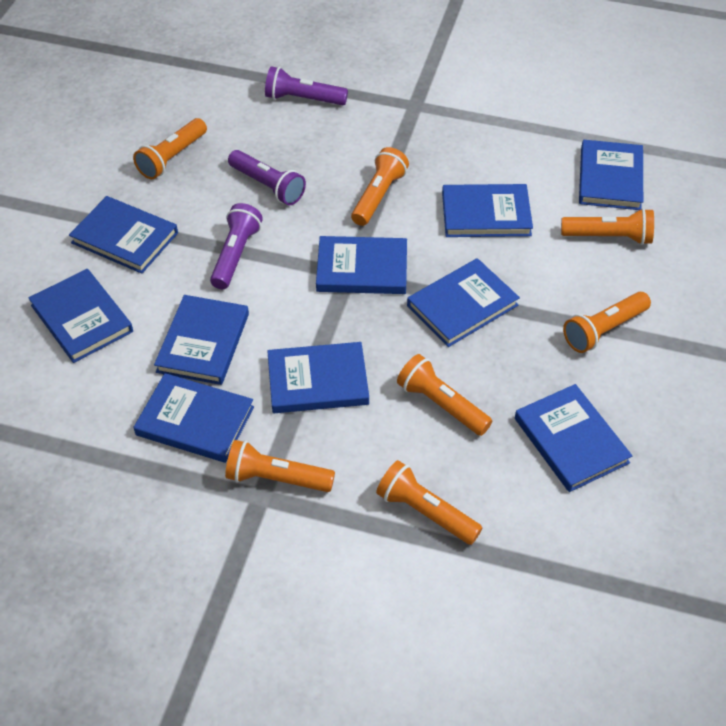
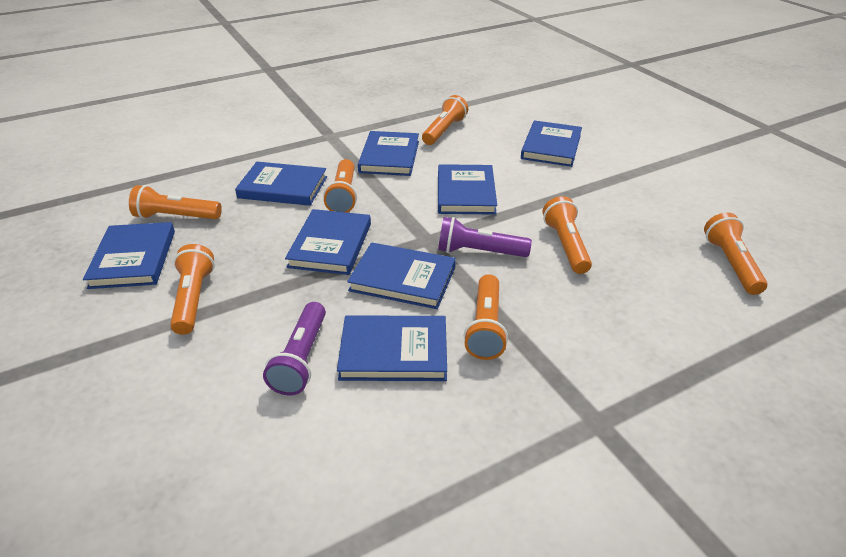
blue book: 10 -> 8
purple flashlight: 3 -> 2

